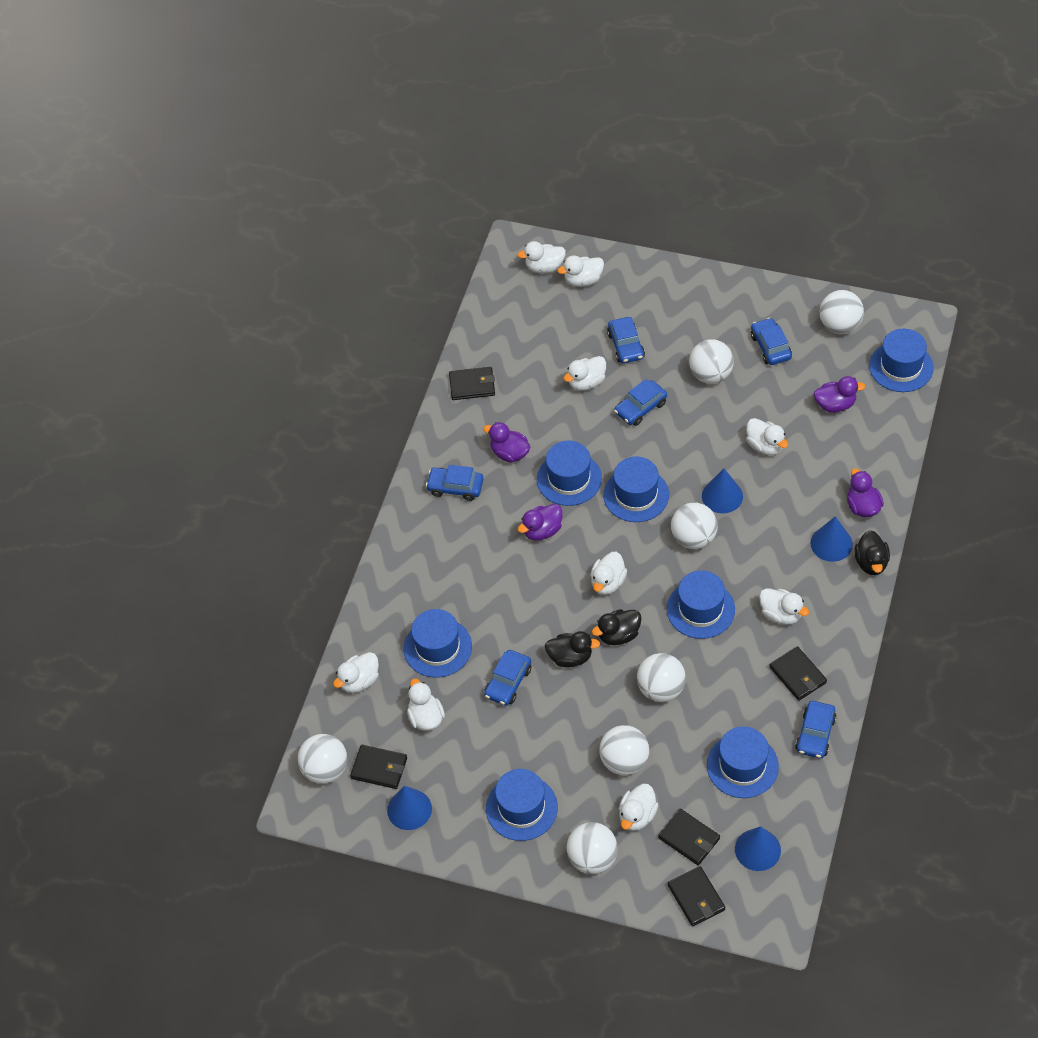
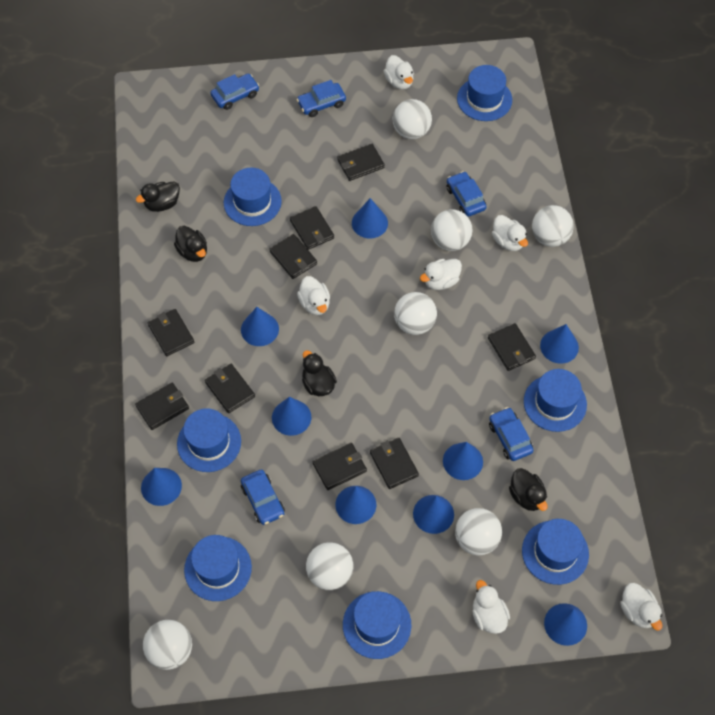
black duck: 3 -> 4
black wallet: 5 -> 9
blue car: 6 -> 5
blue cone: 4 -> 9
purple duck: 4 -> 0
white duck: 9 -> 6

